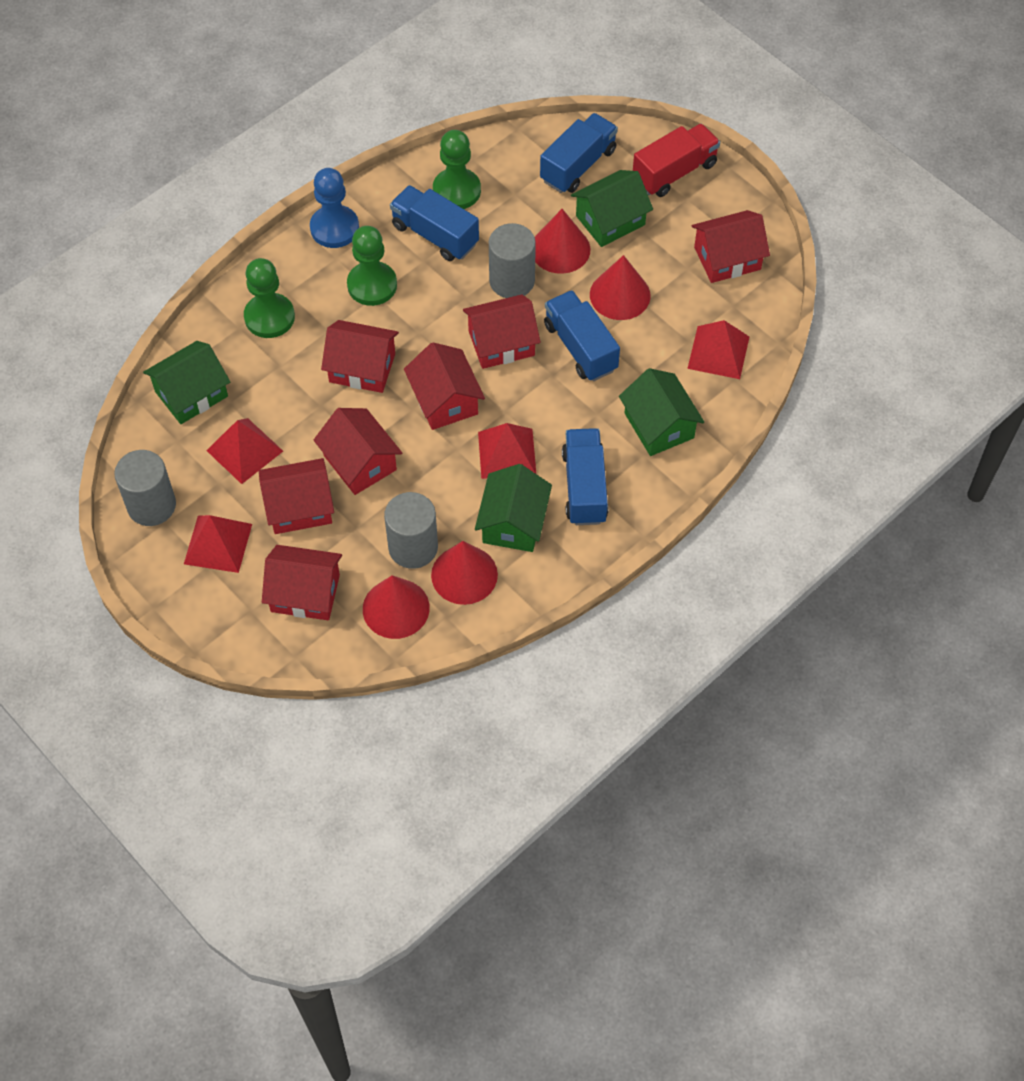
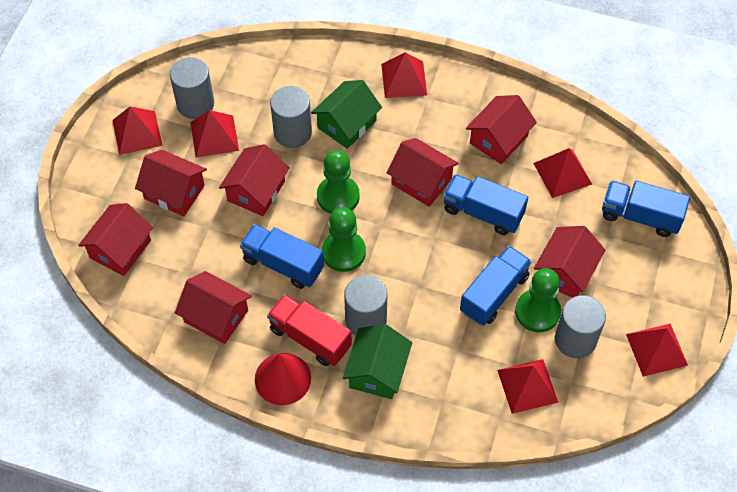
blue pawn: 1 -> 0
green house: 4 -> 2
grey cylinder: 3 -> 4
red cone: 4 -> 1
red pyramid: 4 -> 6

